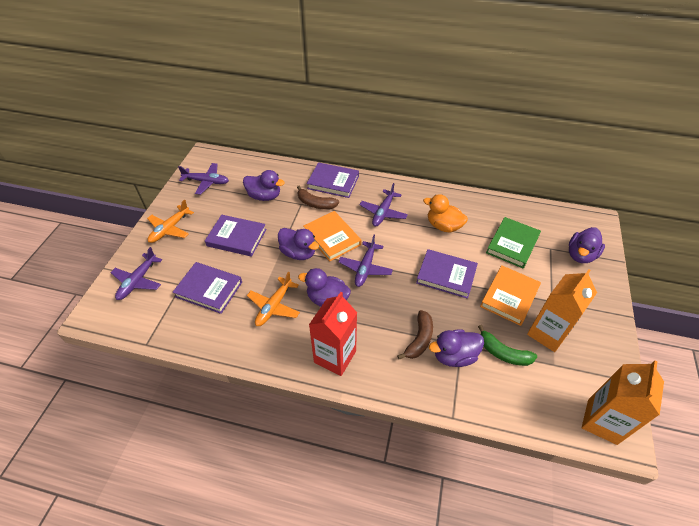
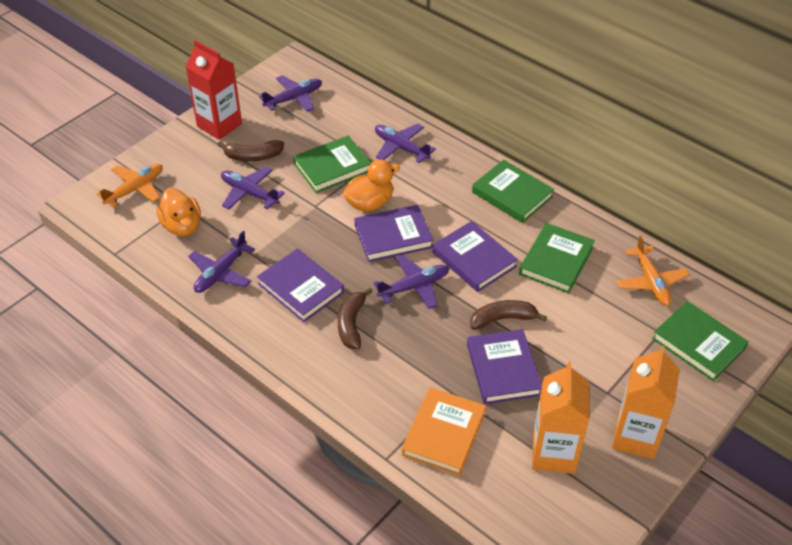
brown banana: 2 -> 3
green banana: 1 -> 0
green book: 1 -> 4
orange book: 2 -> 1
orange duck: 1 -> 2
purple duck: 5 -> 0
purple plane: 4 -> 5

